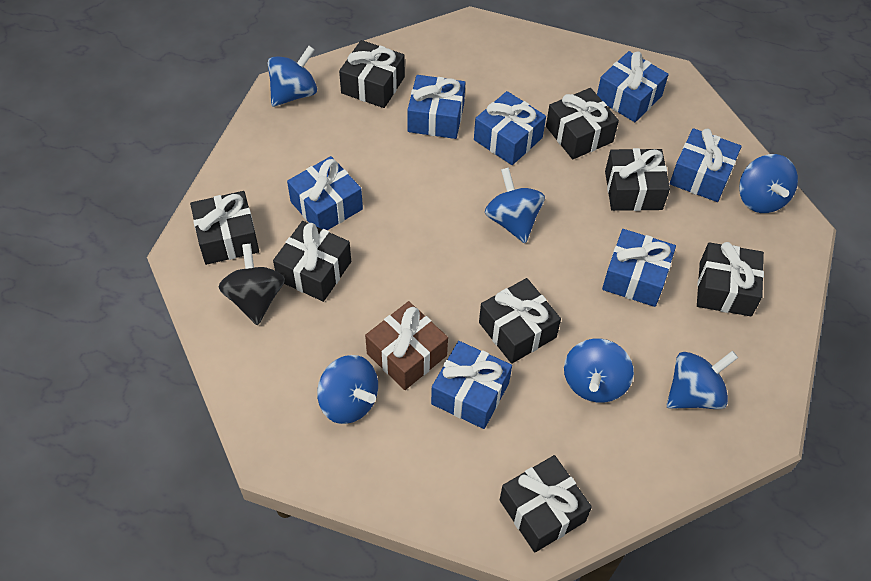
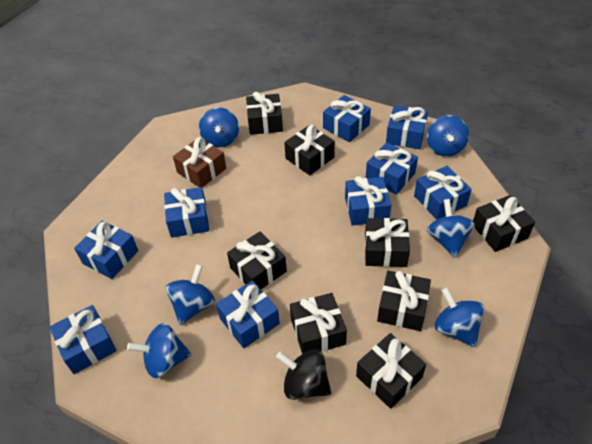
blue gift: 7 -> 9

